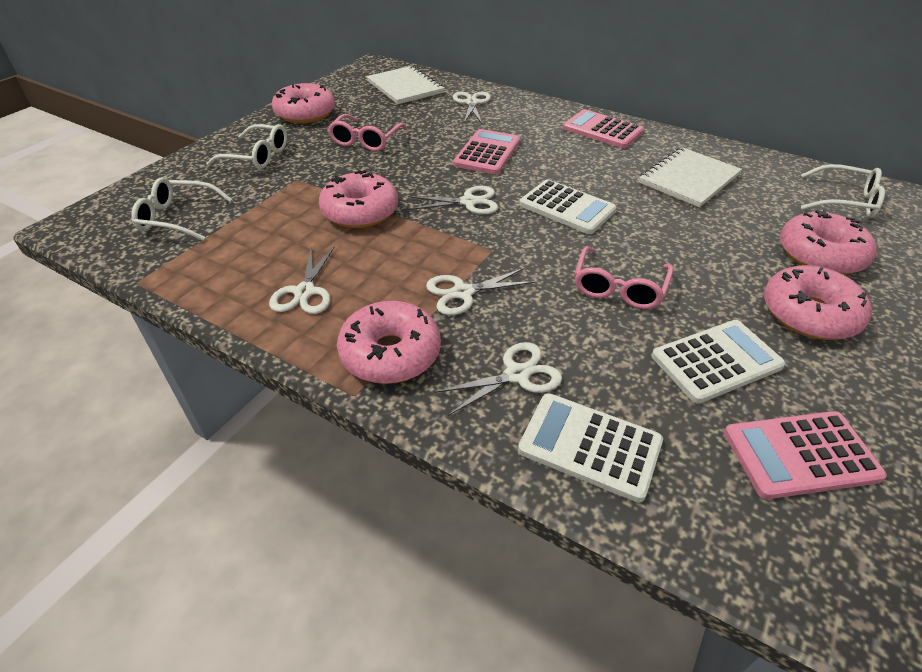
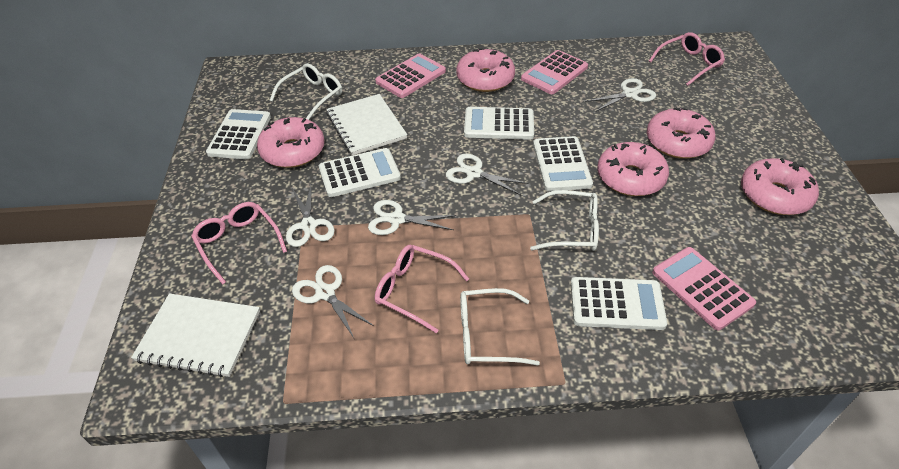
pink glasses: 2 -> 3
white calculator: 3 -> 5

